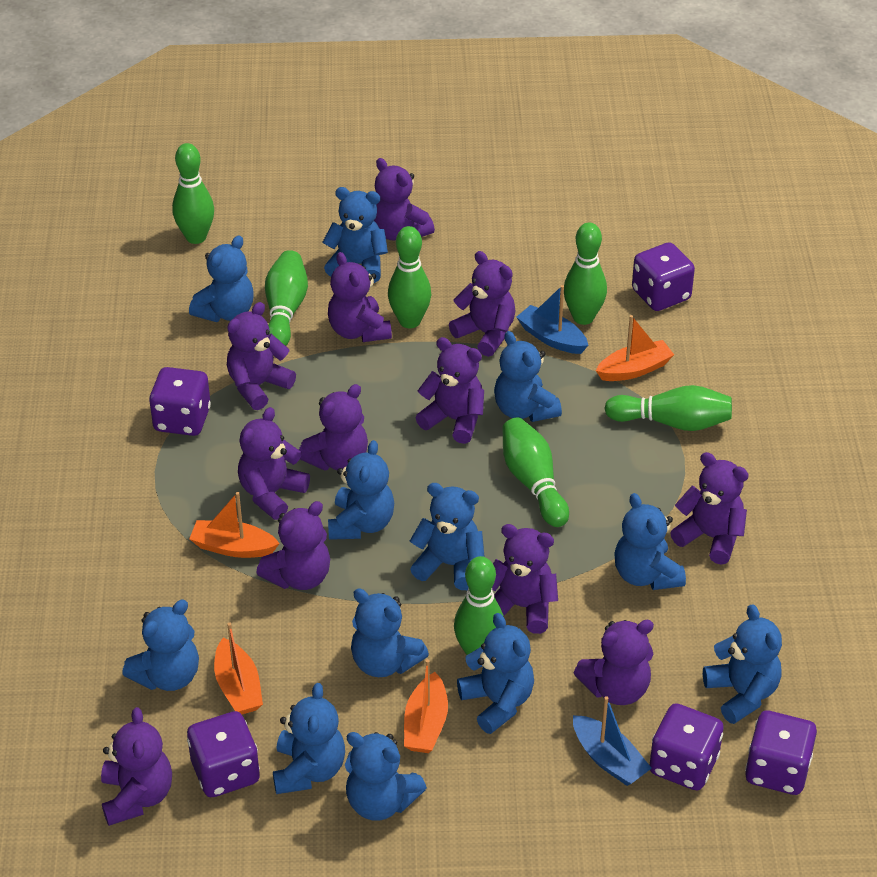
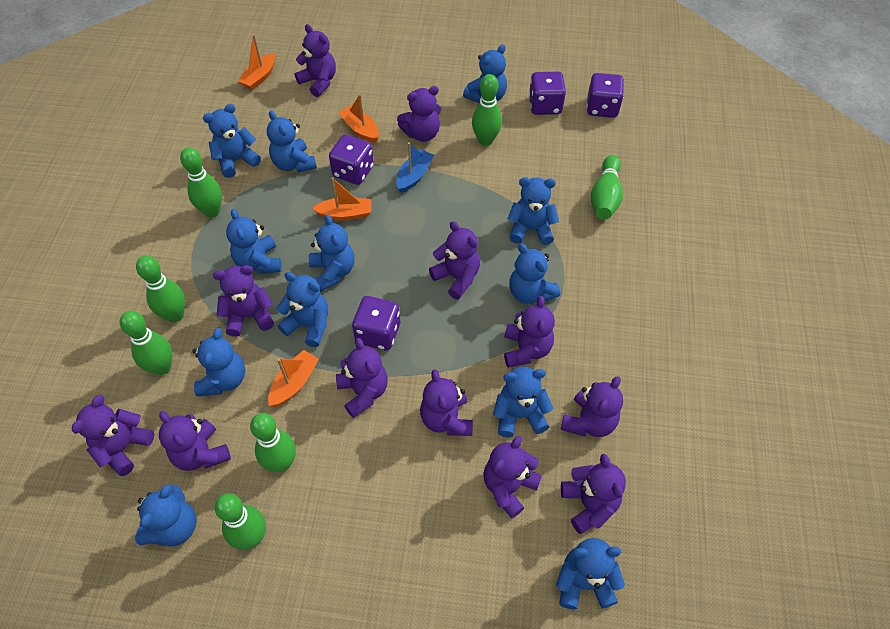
blue boat: 2 -> 1
purple dice: 5 -> 4

